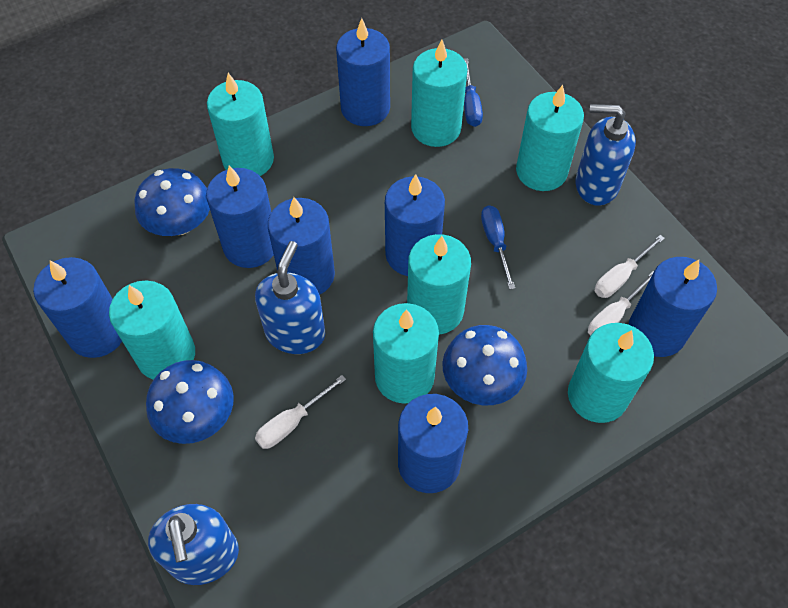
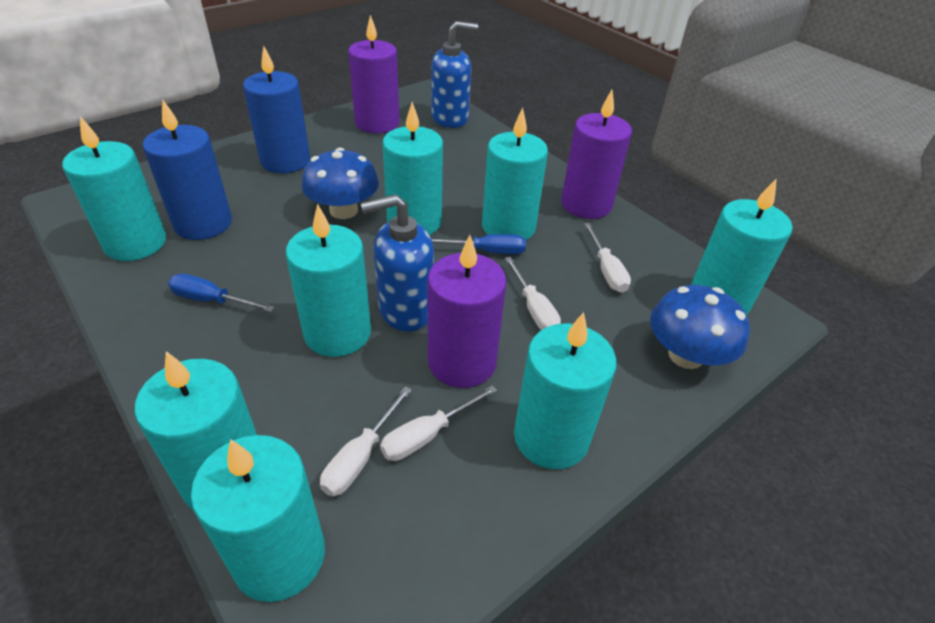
blue candle: 7 -> 2
blue mushroom: 3 -> 2
blue soap dispenser: 3 -> 2
purple candle: 0 -> 3
turquoise candle: 7 -> 8
white screwdriver: 3 -> 4

